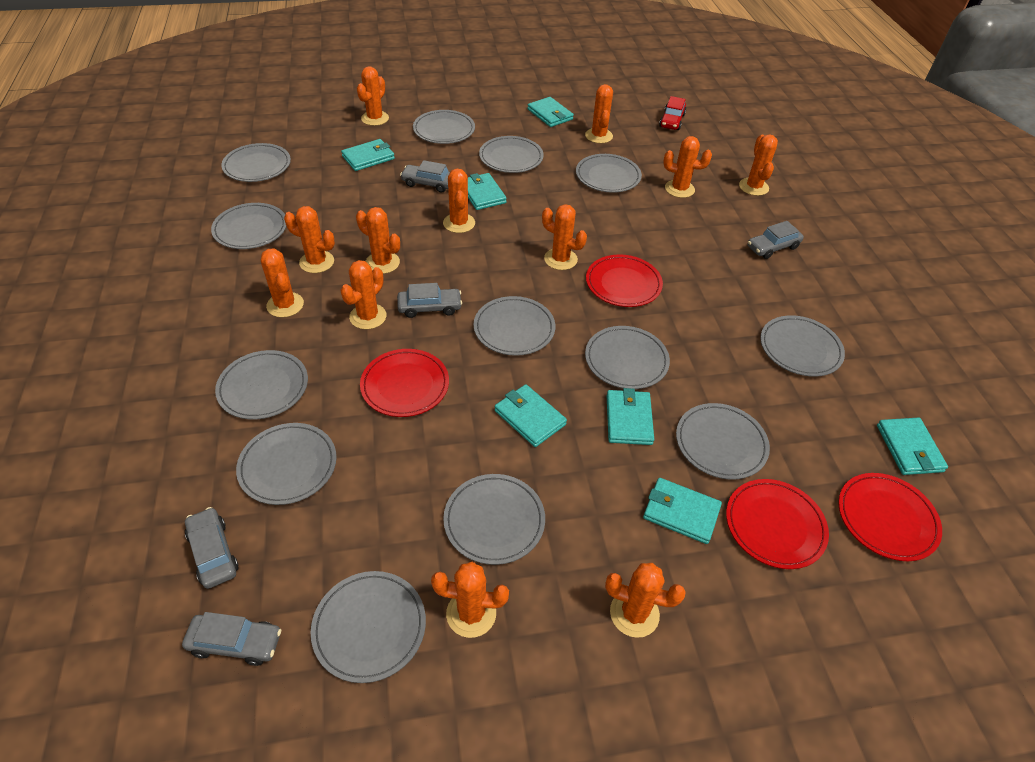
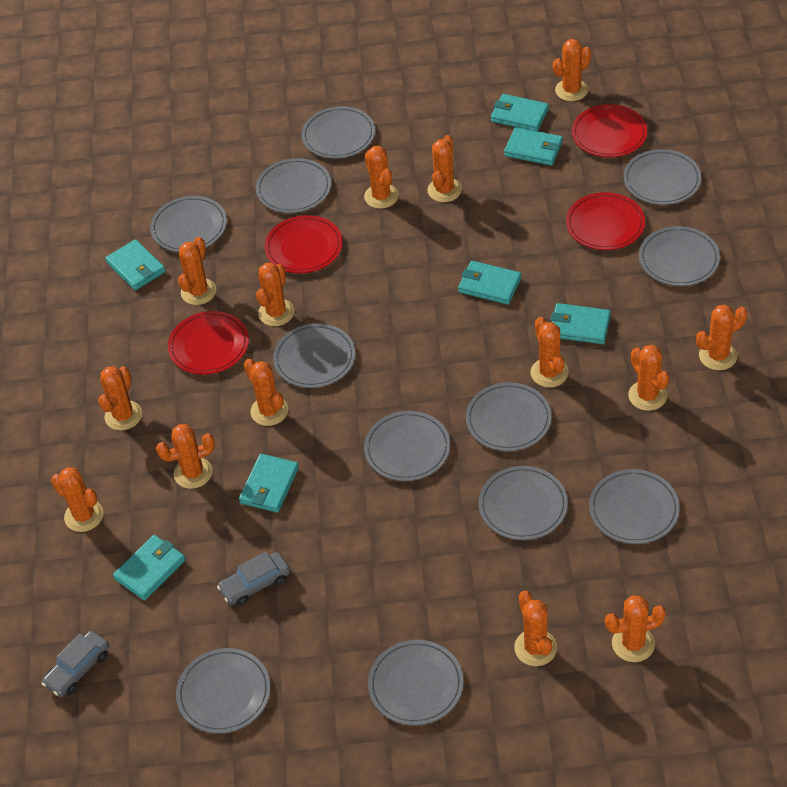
grey car: 5 -> 2
grey plate: 13 -> 12
orange cactus: 12 -> 14
red car: 1 -> 0

